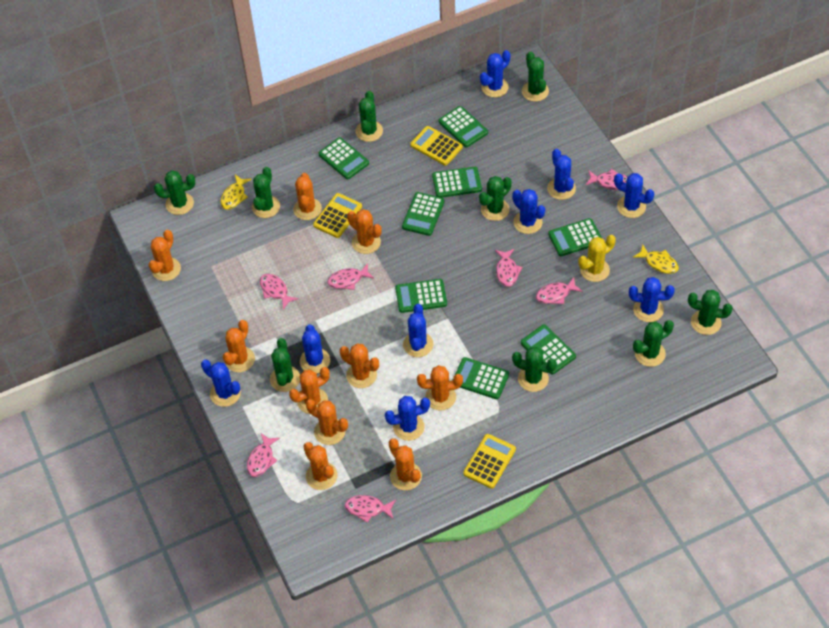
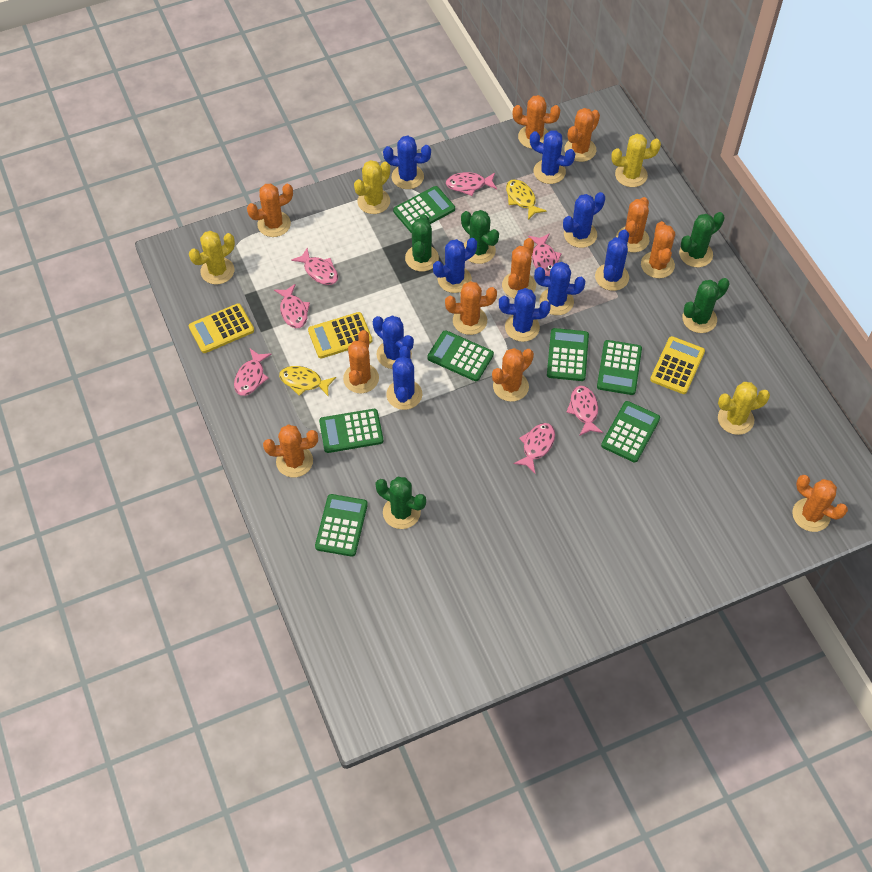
green cactus: 9 -> 5
green calculator: 8 -> 7
orange cactus: 10 -> 11
yellow cactus: 1 -> 4

